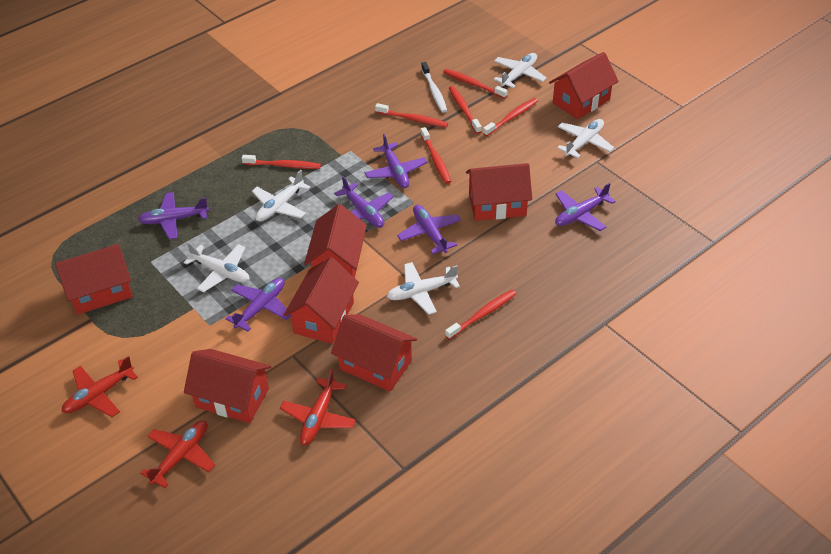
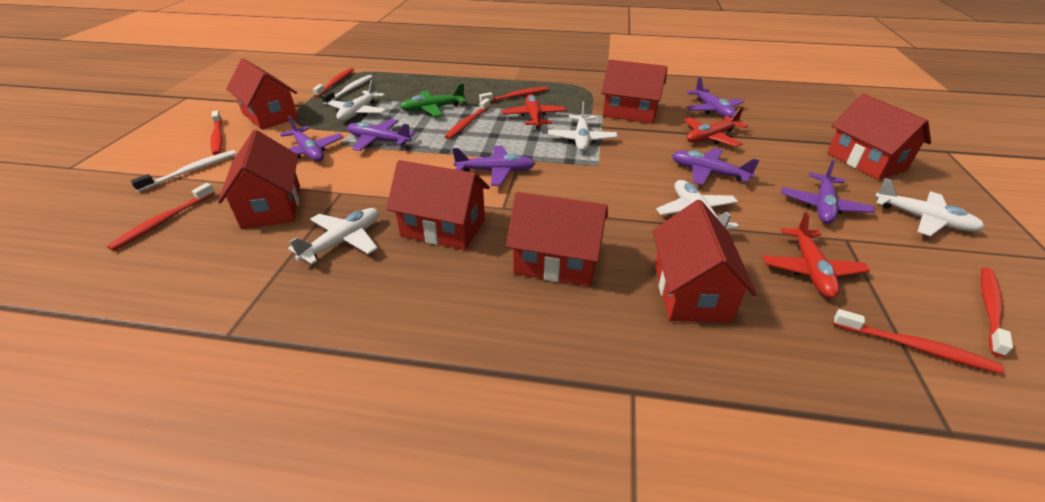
green plane: 0 -> 1
white toothbrush: 1 -> 2

